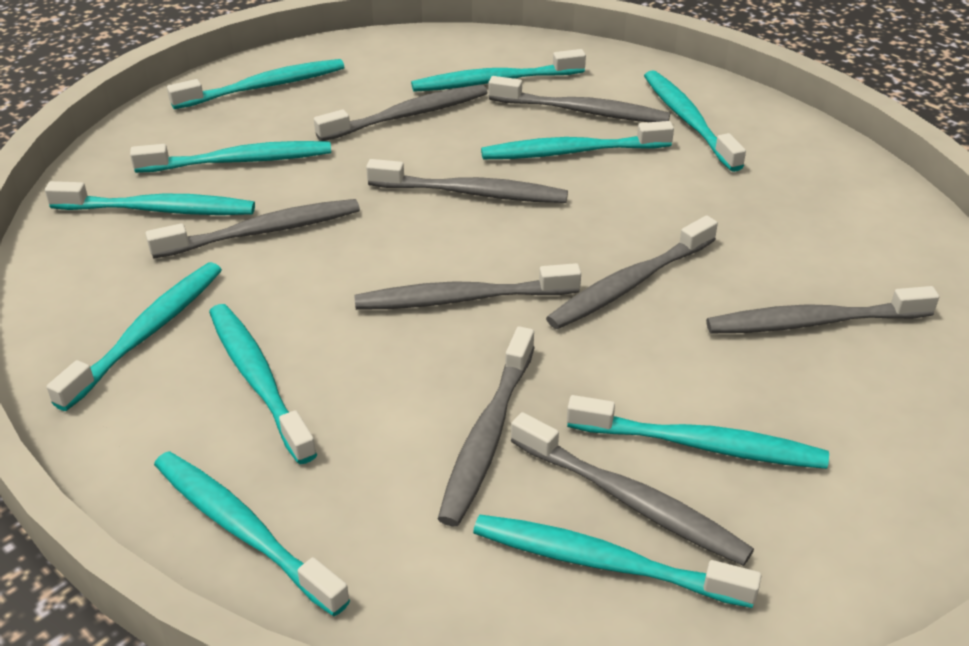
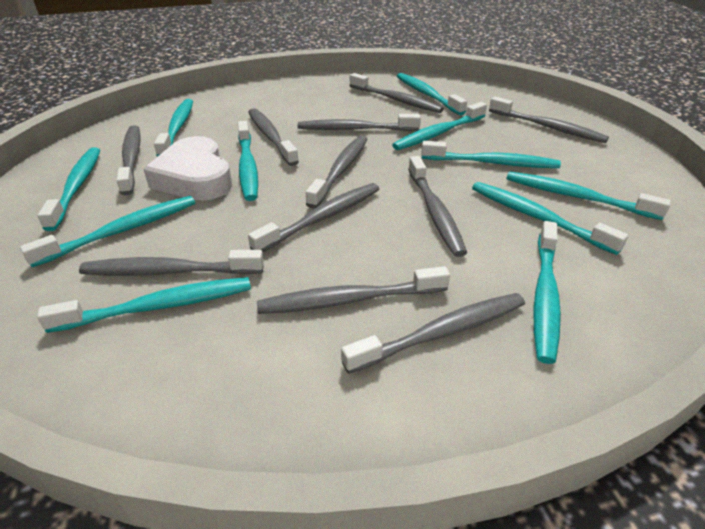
grey toothbrush: 9 -> 11
white heart: 0 -> 1

